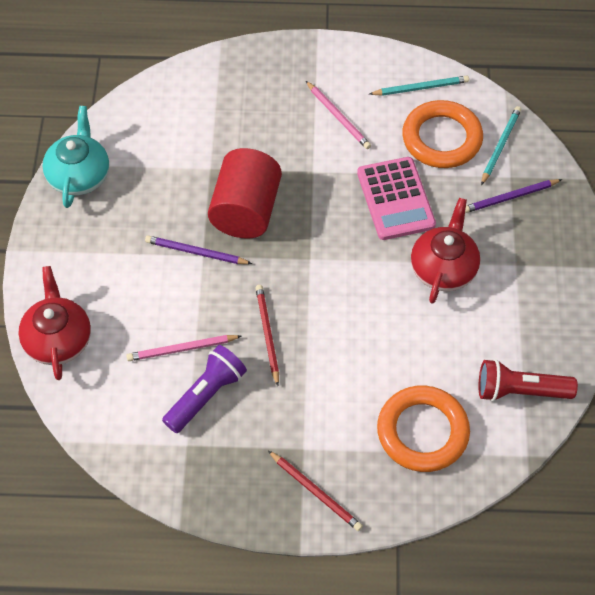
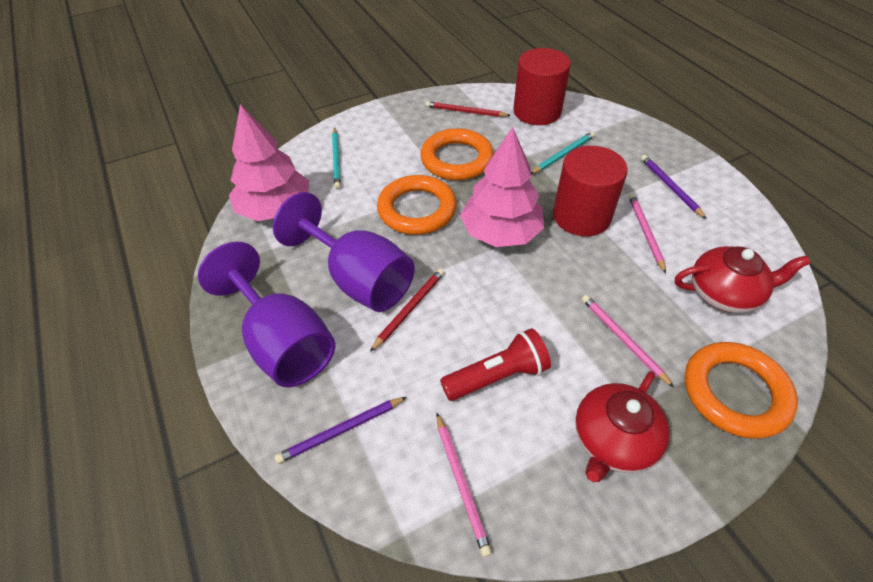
orange ring: 2 -> 3
pink calculator: 1 -> 0
pink pencil: 2 -> 3
pink tree: 0 -> 2
purple flashlight: 1 -> 0
purple goblet: 0 -> 2
red cylinder: 1 -> 2
turquoise teapot: 1 -> 0

